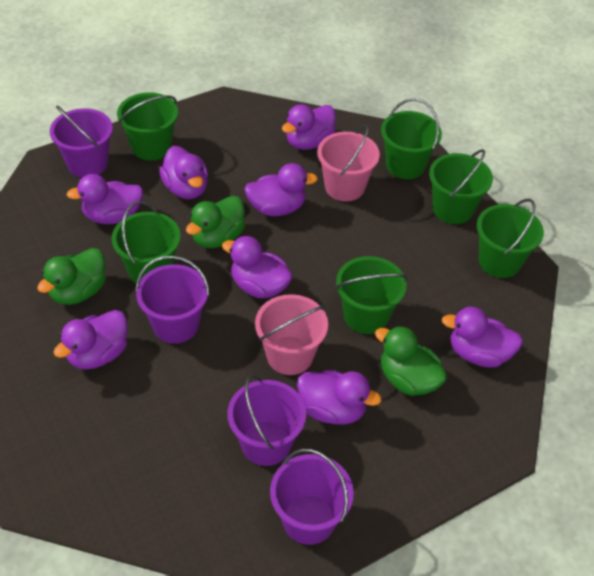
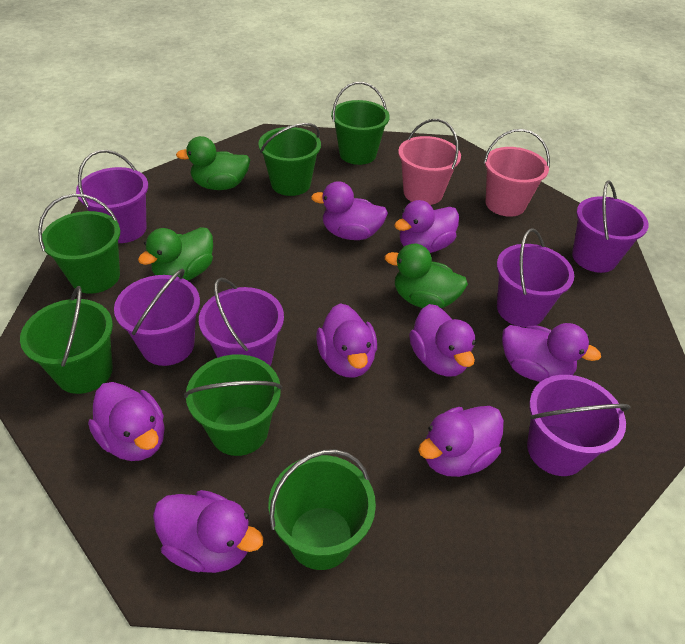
purple bucket: 4 -> 6

